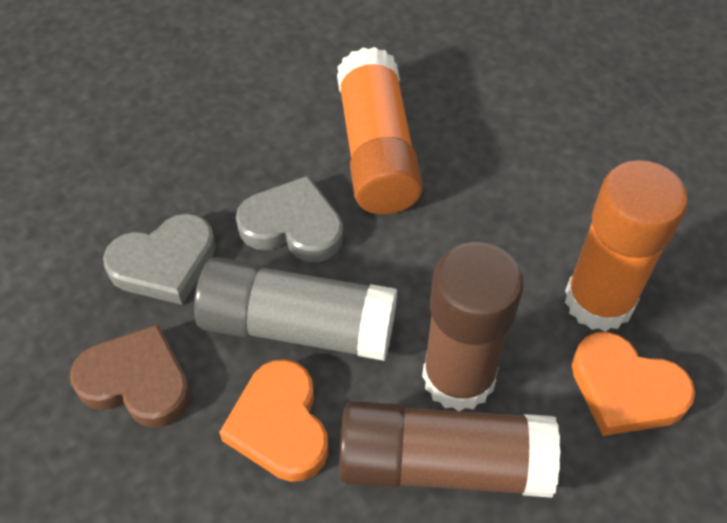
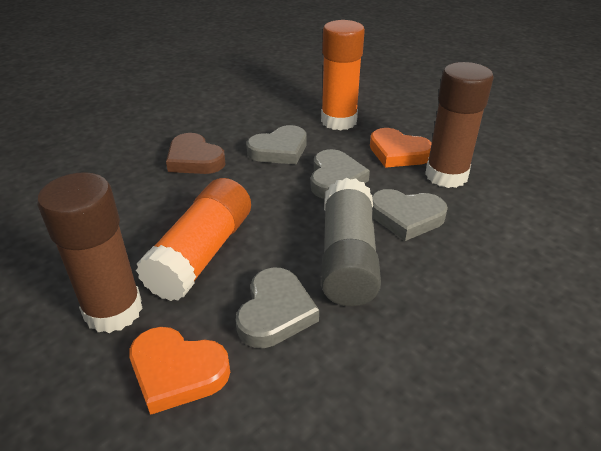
grey heart: 2 -> 4

